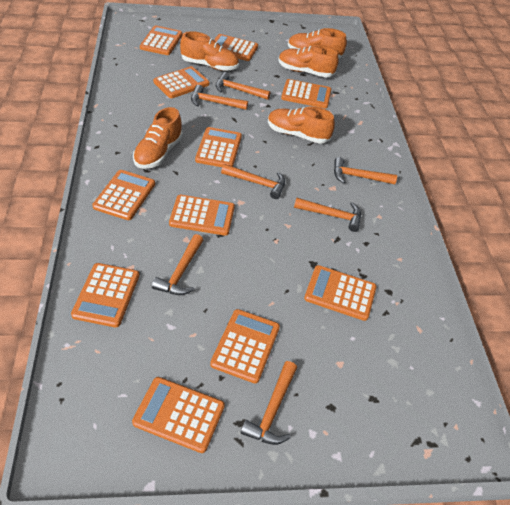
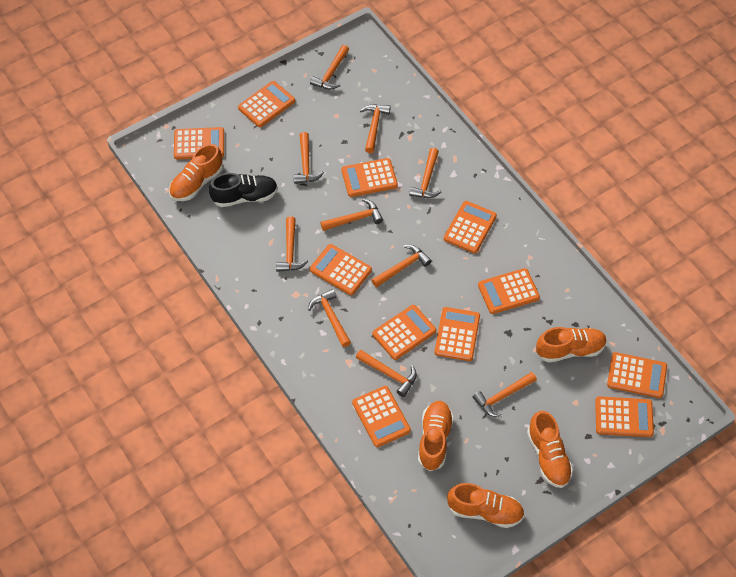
black shoe: 0 -> 1
orange hammer: 7 -> 10

